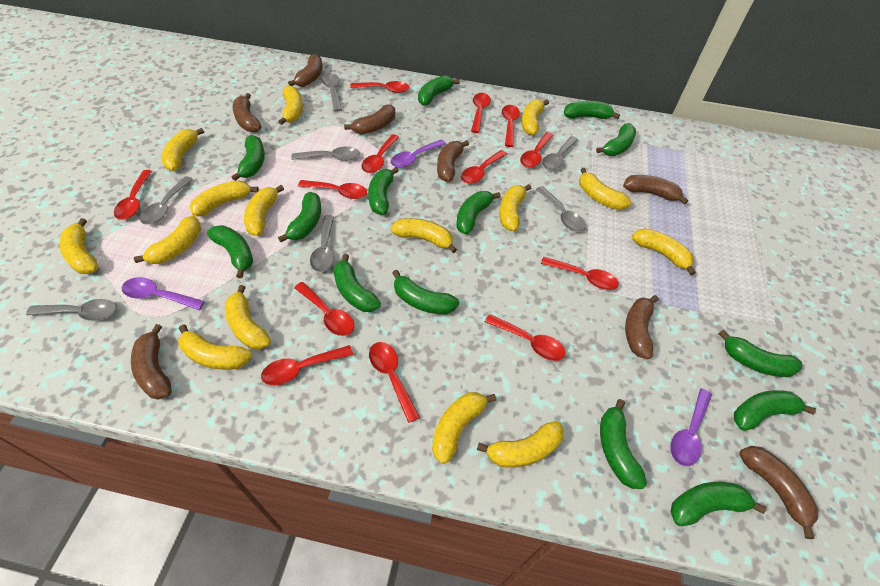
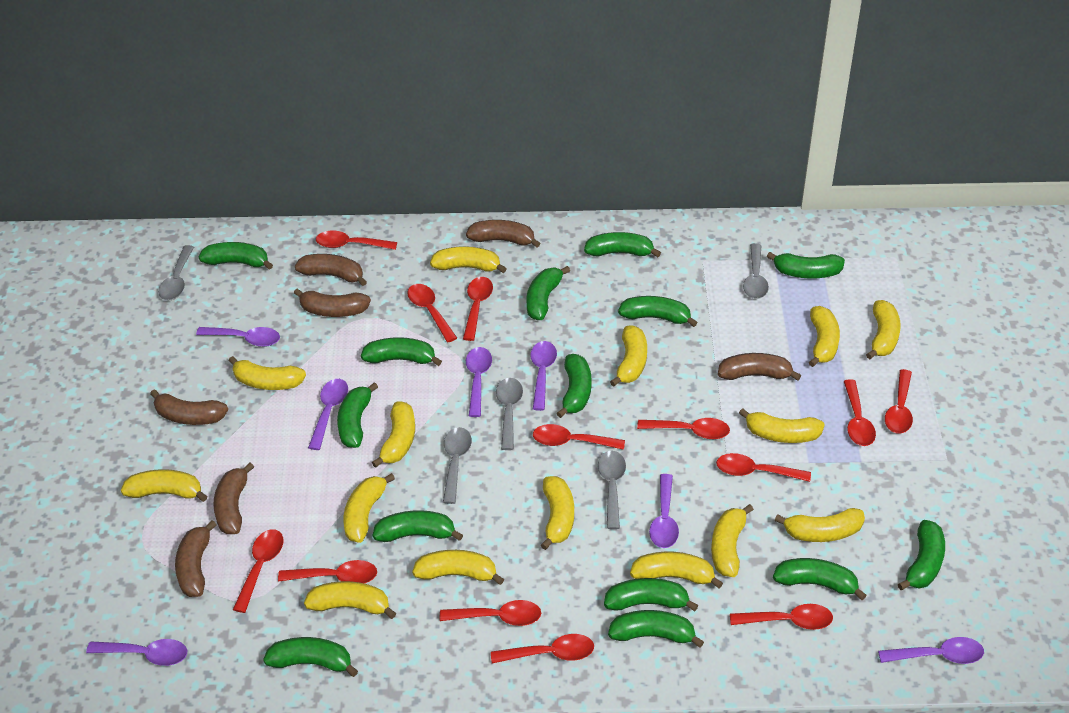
brown banana: 8 -> 7
grey spoon: 7 -> 5
purple spoon: 3 -> 7

